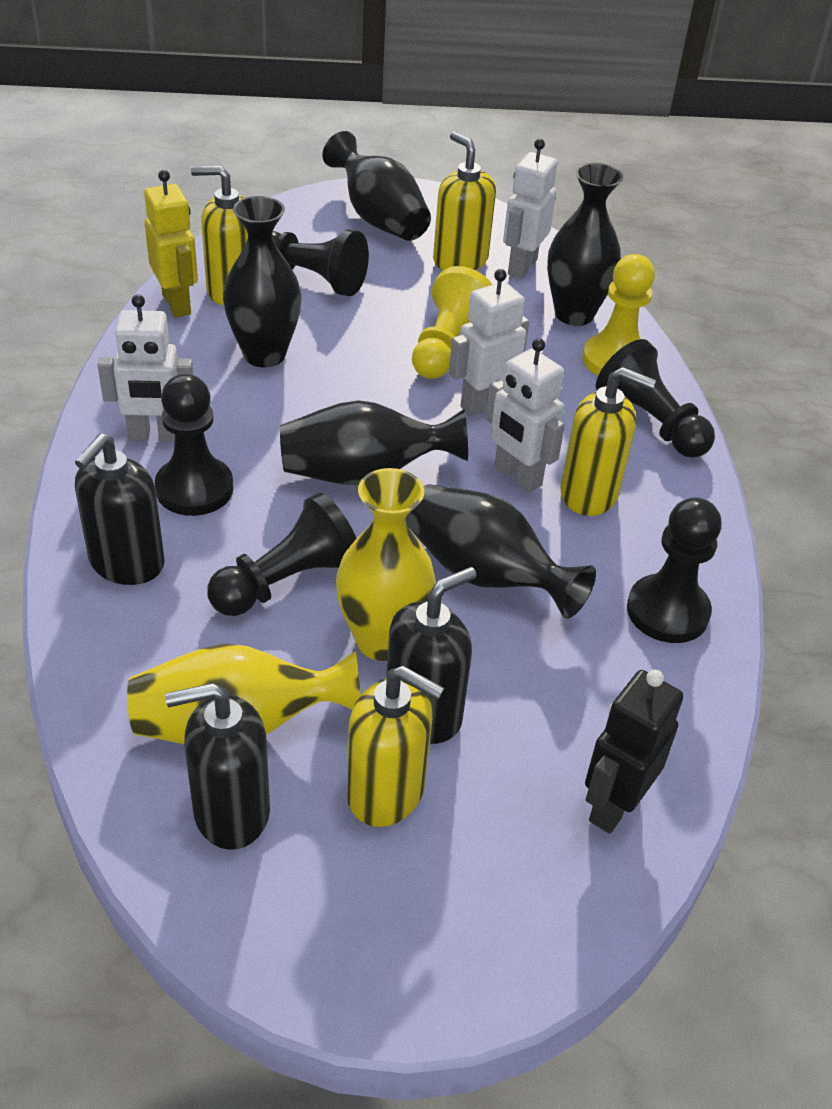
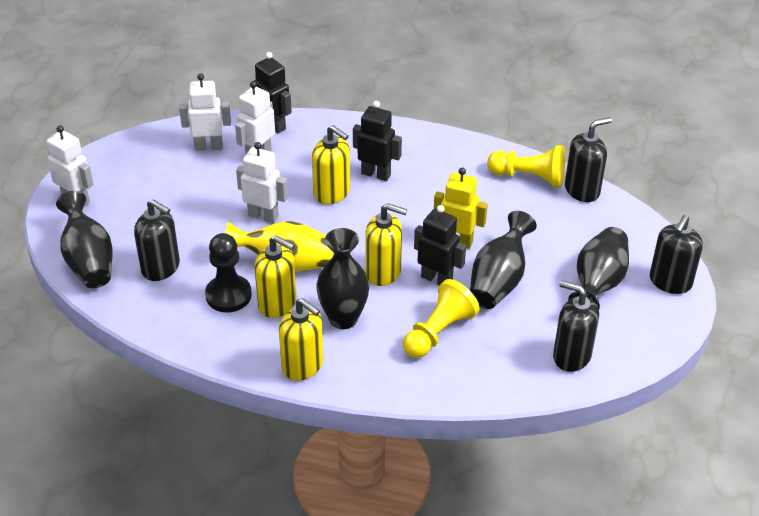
black pawn: 5 -> 1
black robot: 1 -> 3
black soap dispenser: 3 -> 4
black vase: 5 -> 4
yellow vase: 2 -> 1

